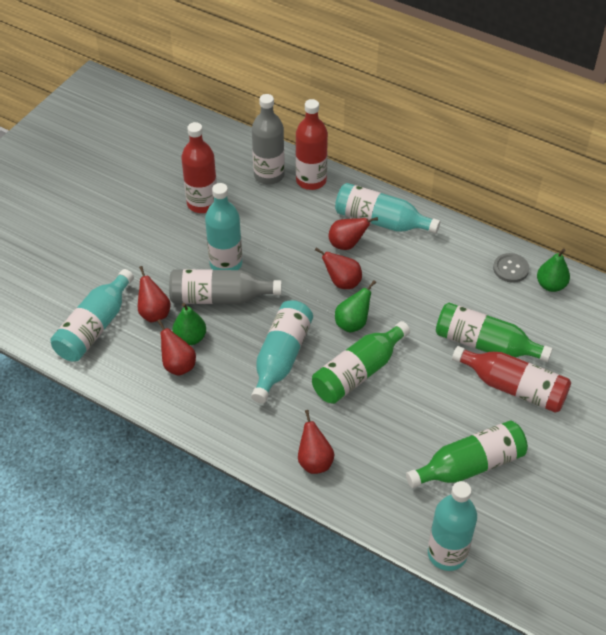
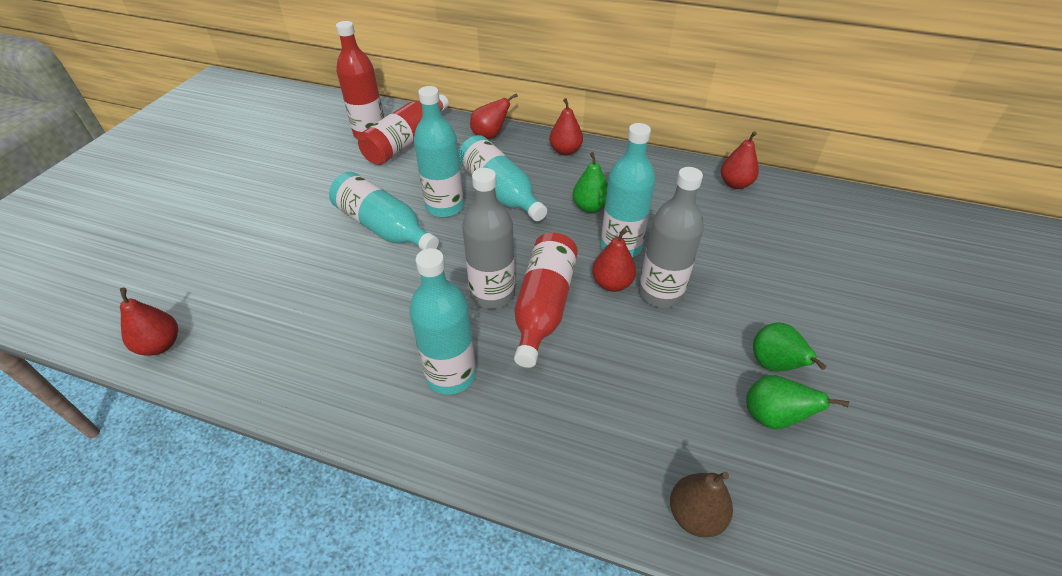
brown pear: 0 -> 1
green bottle: 3 -> 0
grey button: 1 -> 0

